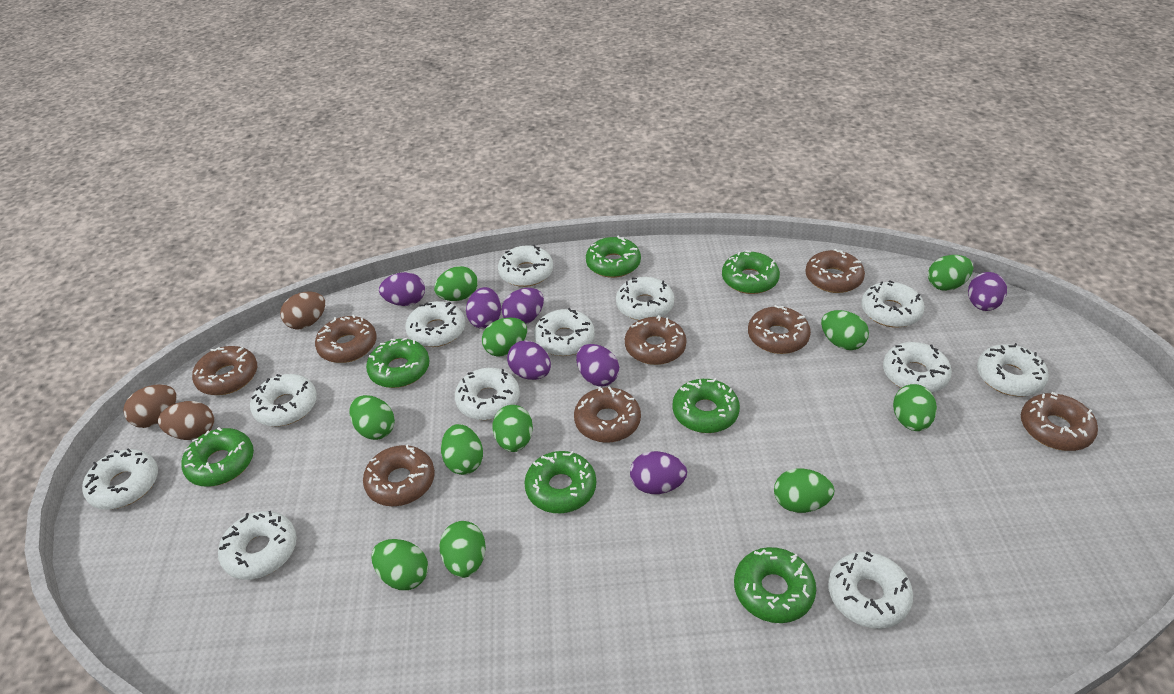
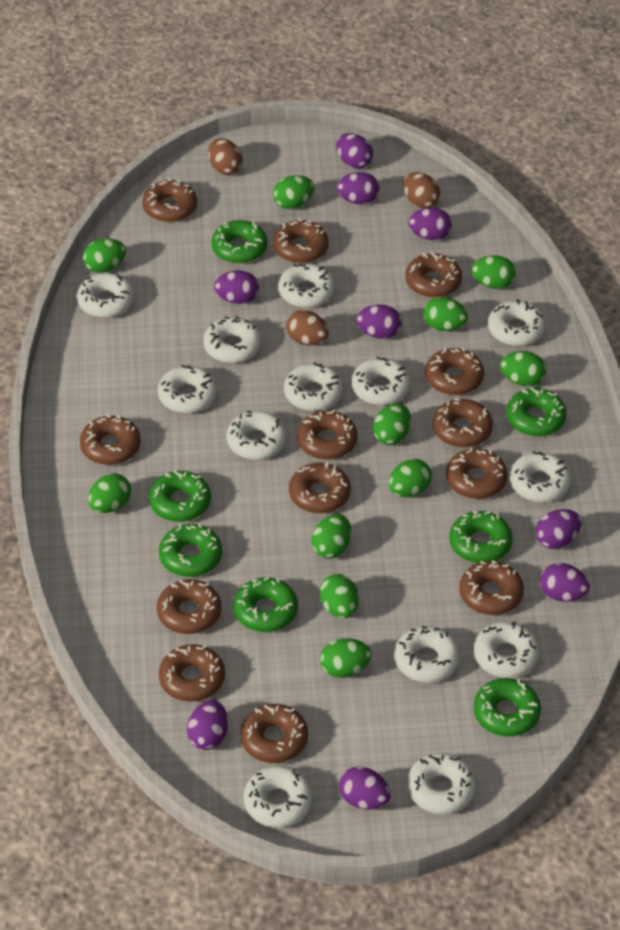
brown donut: 8 -> 13
purple egg: 7 -> 9
white donut: 12 -> 13

